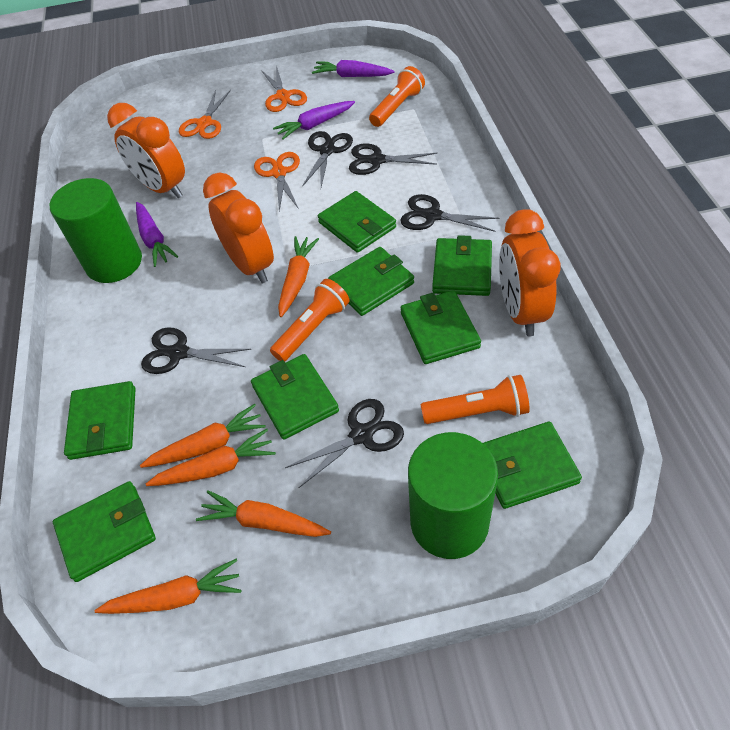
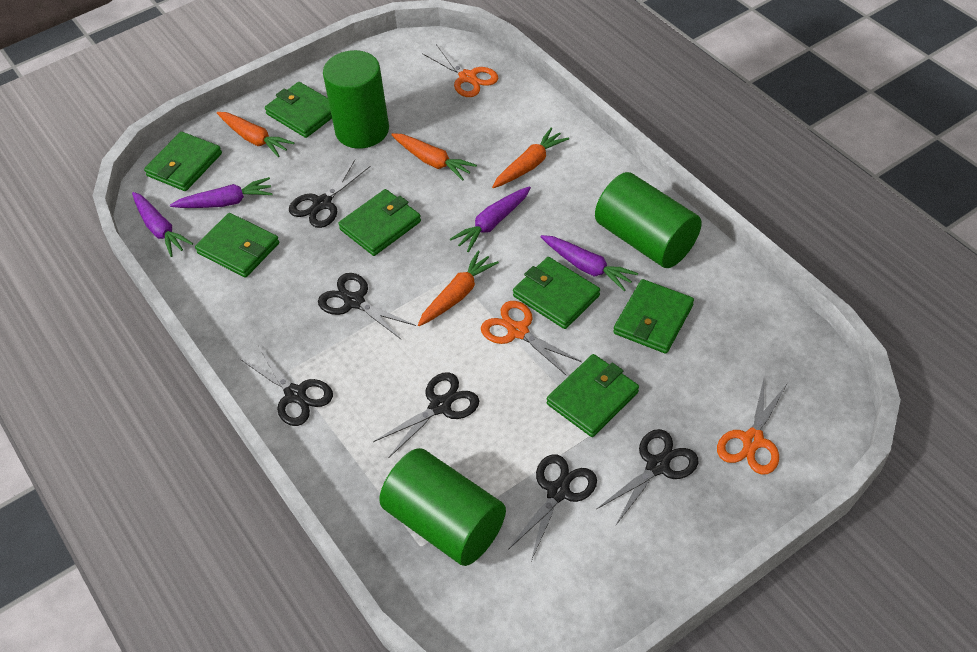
black scissors: 5 -> 6
green cylinder: 2 -> 3
green wallet: 8 -> 7
orange carrot: 5 -> 4
orange clock: 3 -> 0
orange flashlight: 3 -> 0
purple carrot: 3 -> 4

